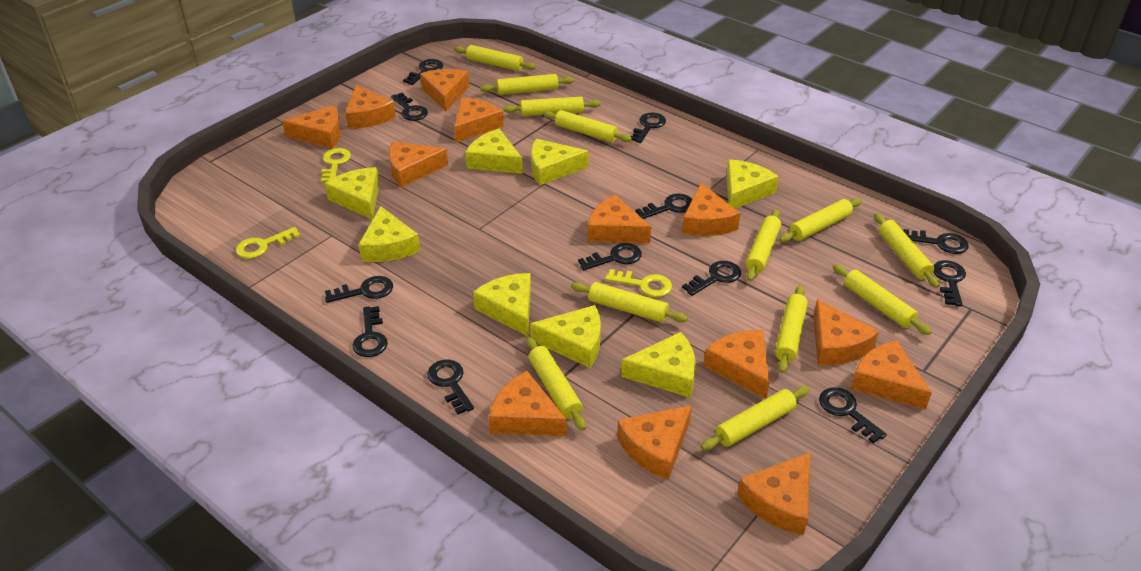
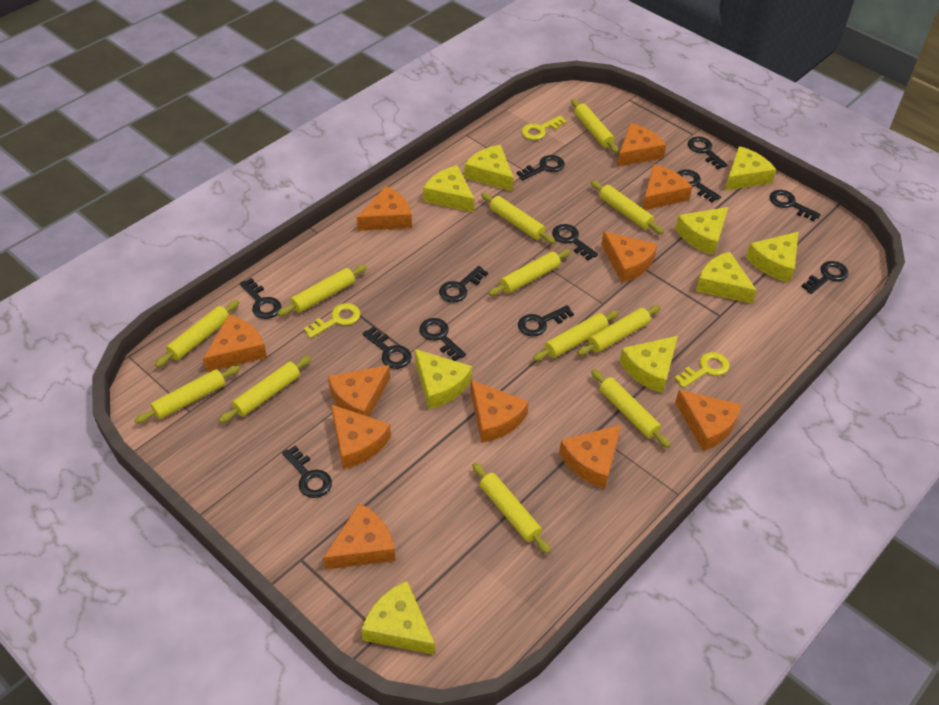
orange cheese: 13 -> 11
yellow cheese: 8 -> 9

